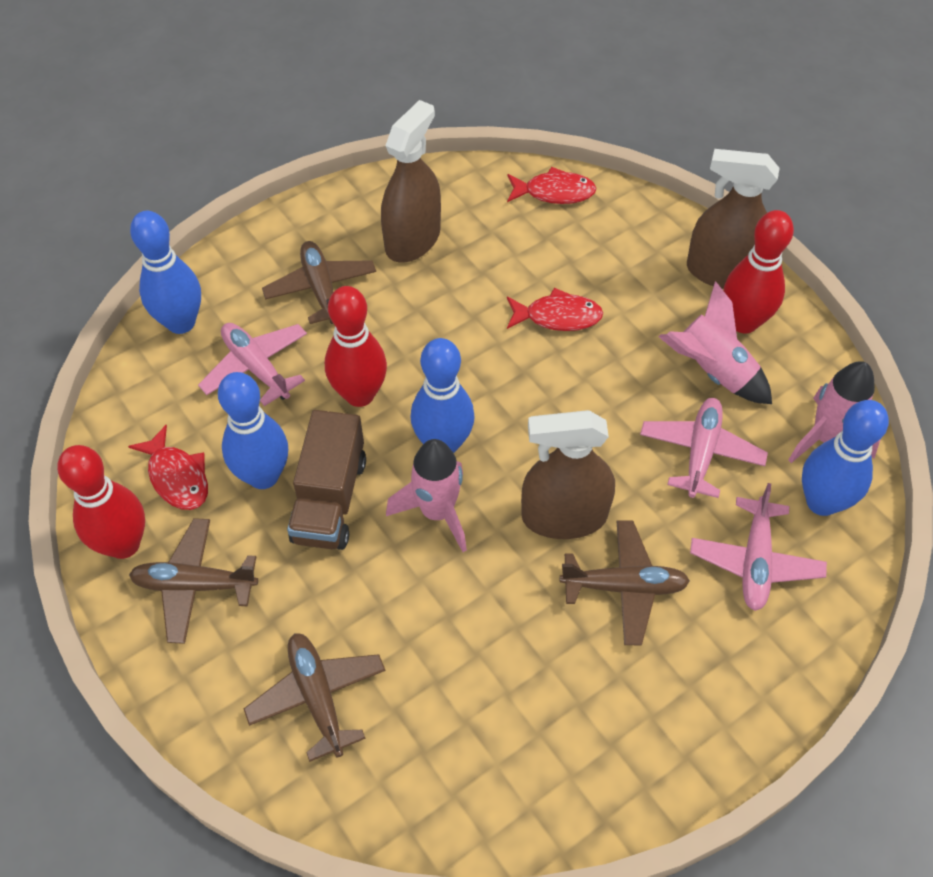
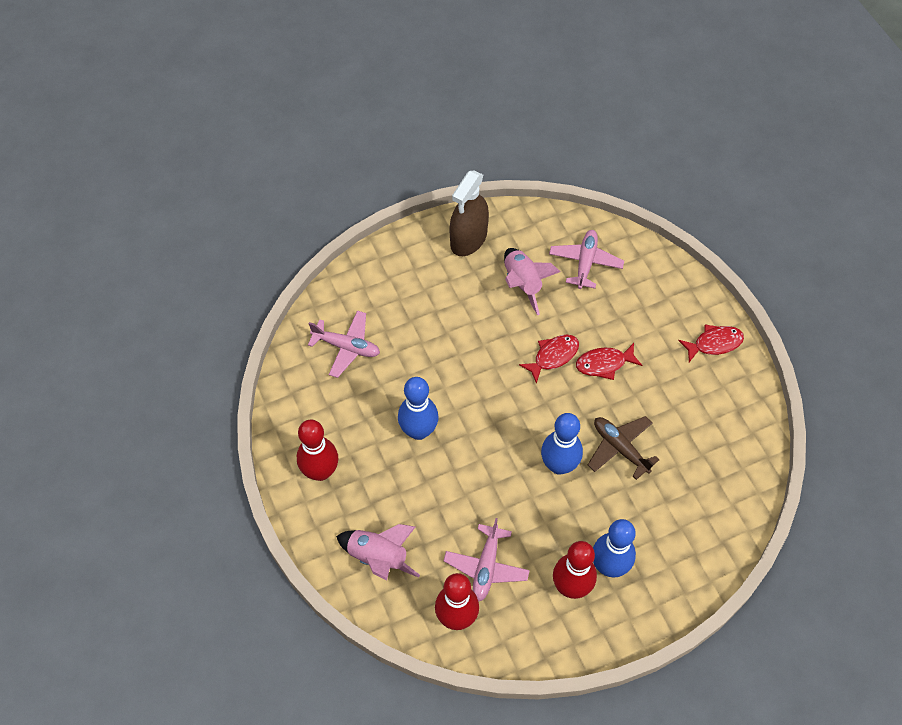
blue bowling pin: 4 -> 3
brown plane: 4 -> 1
brown spray bottle: 3 -> 1
brown truck: 1 -> 0
pink rocket: 3 -> 2

